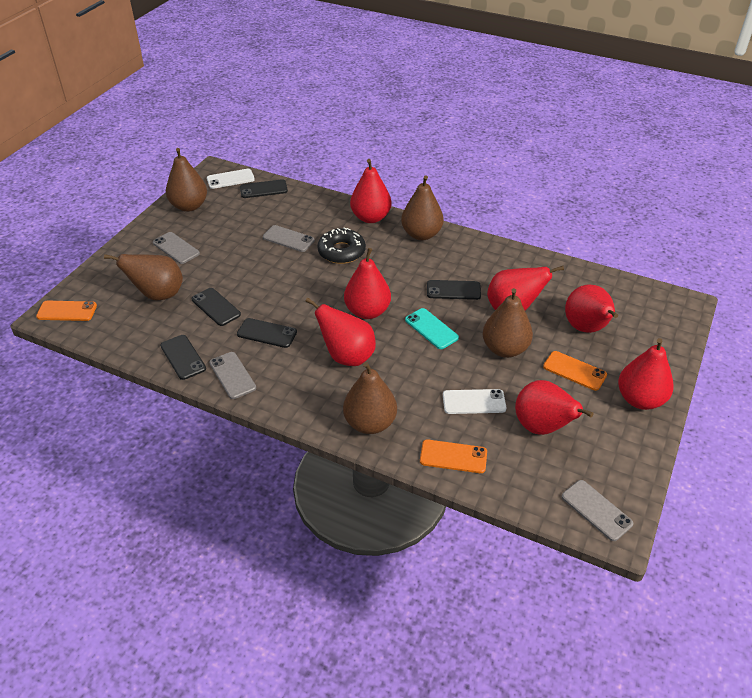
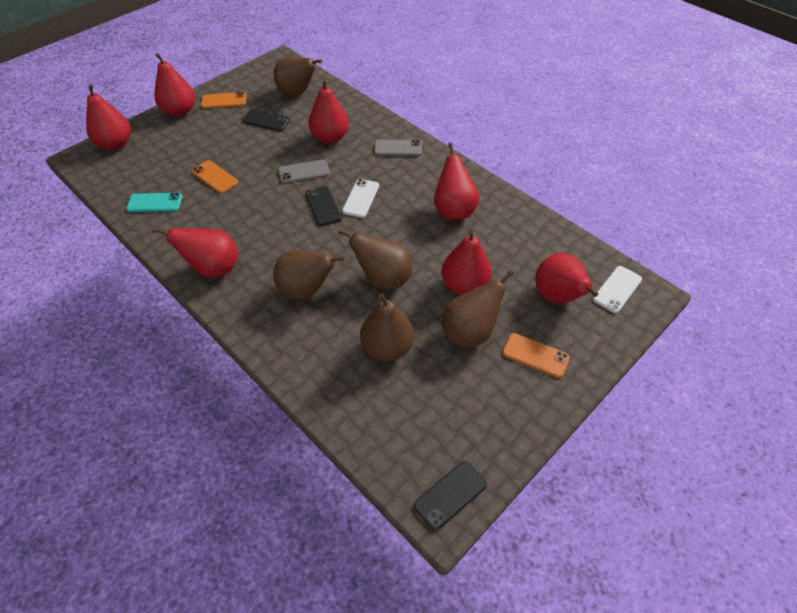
black donut: 1 -> 0
black phone: 5 -> 3
grey phone: 4 -> 2

